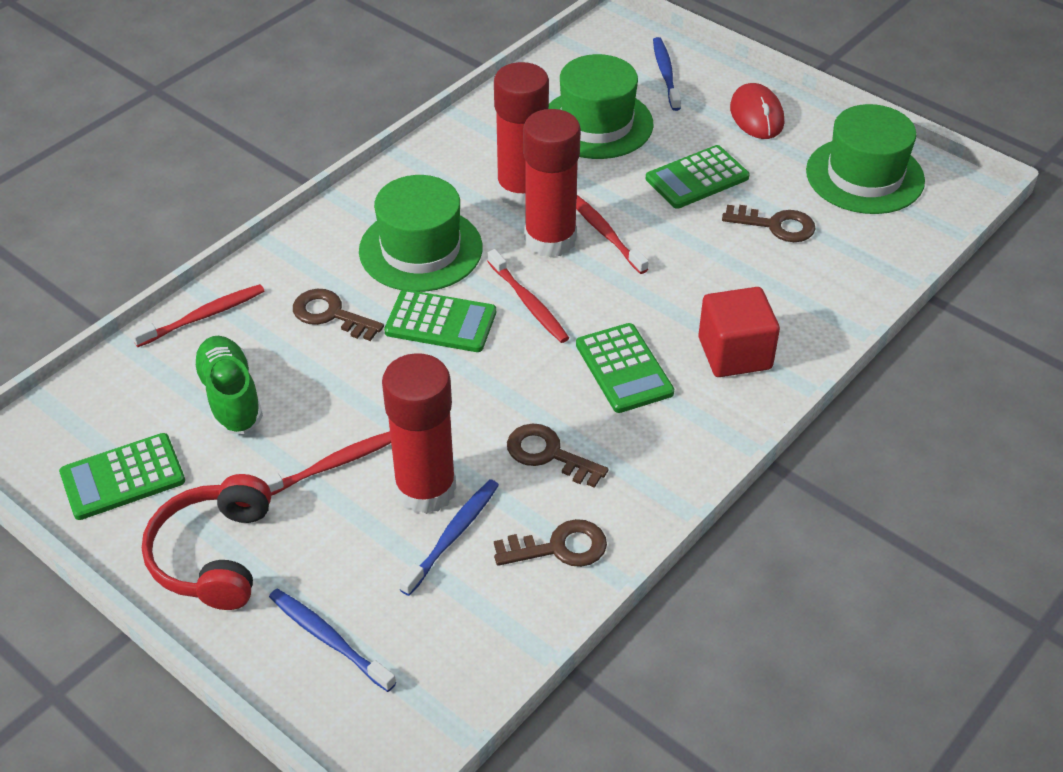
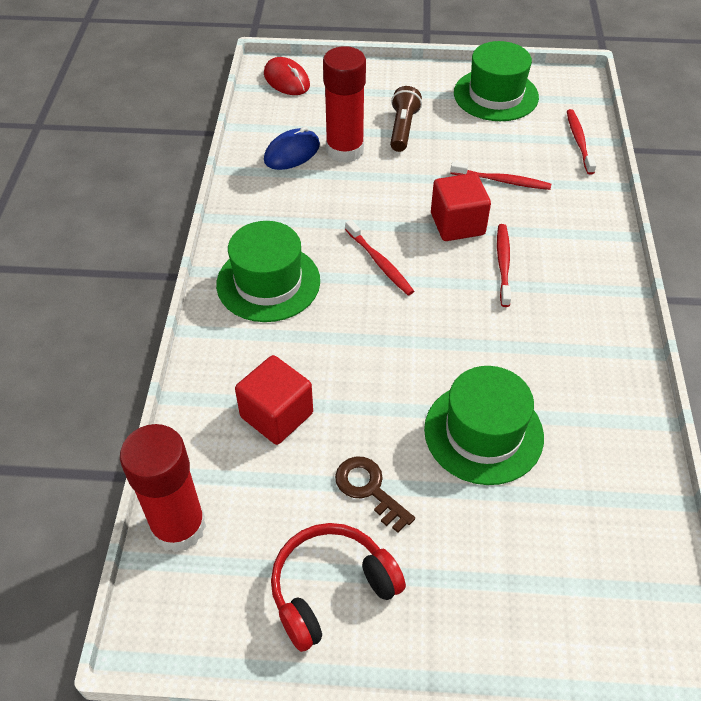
blue mouse: 0 -> 1
blue toothbrush: 3 -> 0
brown flashlight: 0 -> 1
brown key: 4 -> 1
green calculator: 4 -> 0
green shoe: 1 -> 0
red cube: 1 -> 2
red glue stick: 3 -> 2

